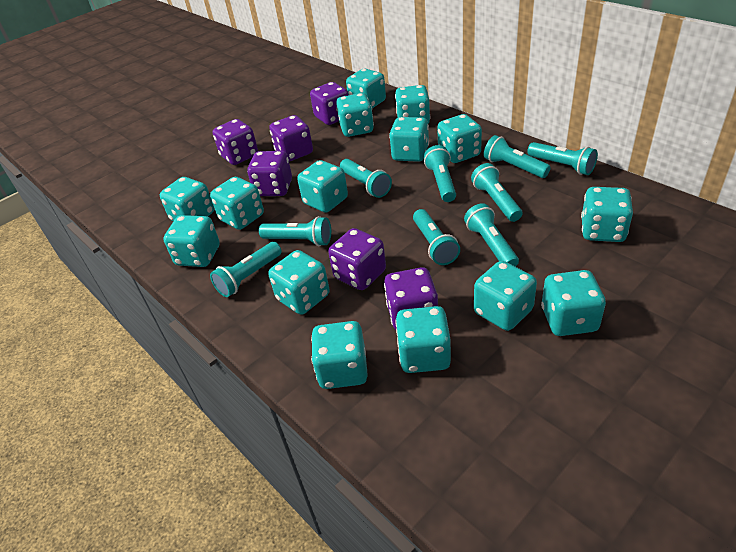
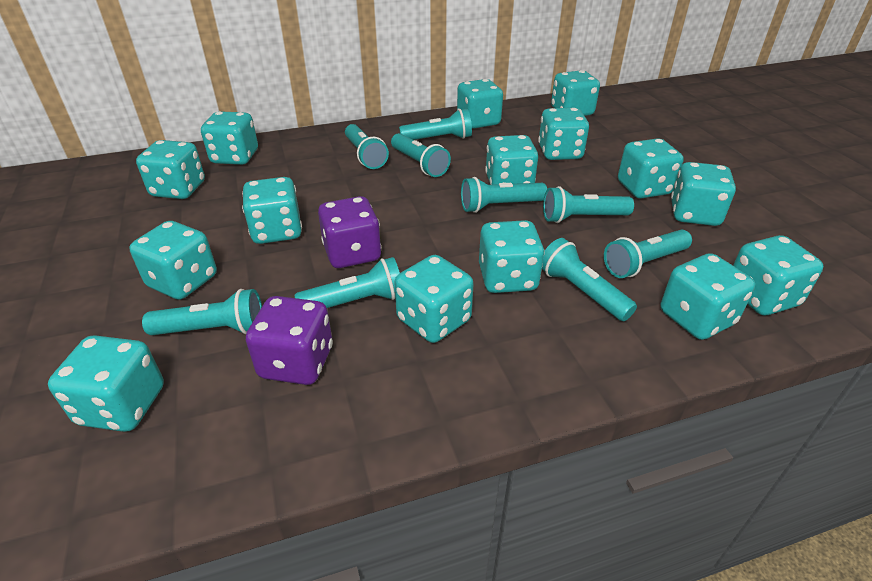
purple dice: 6 -> 2

